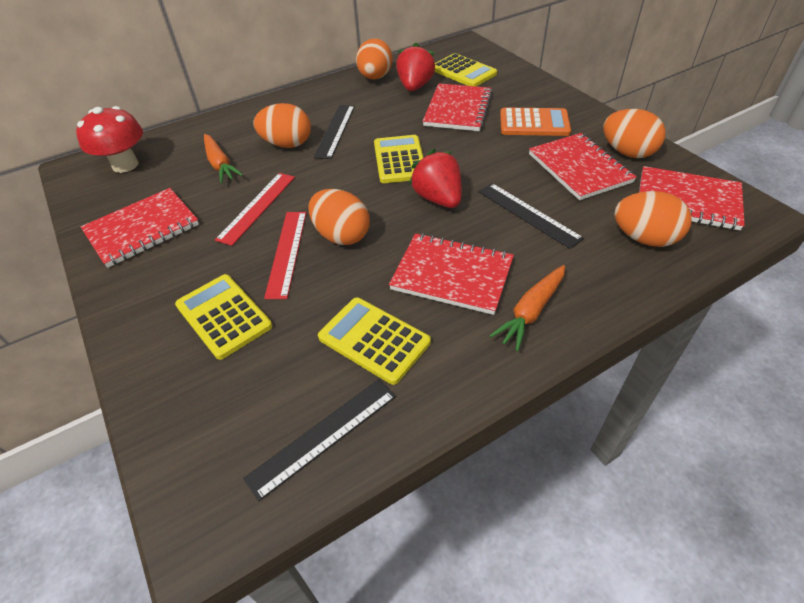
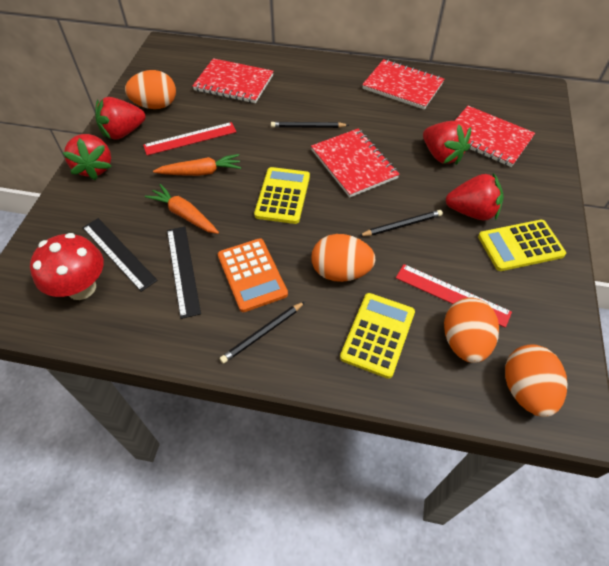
black pencil: 0 -> 3
black ruler: 3 -> 2
orange egg: 5 -> 4
red notebook: 5 -> 4
red strawberry: 2 -> 4
yellow calculator: 4 -> 3

